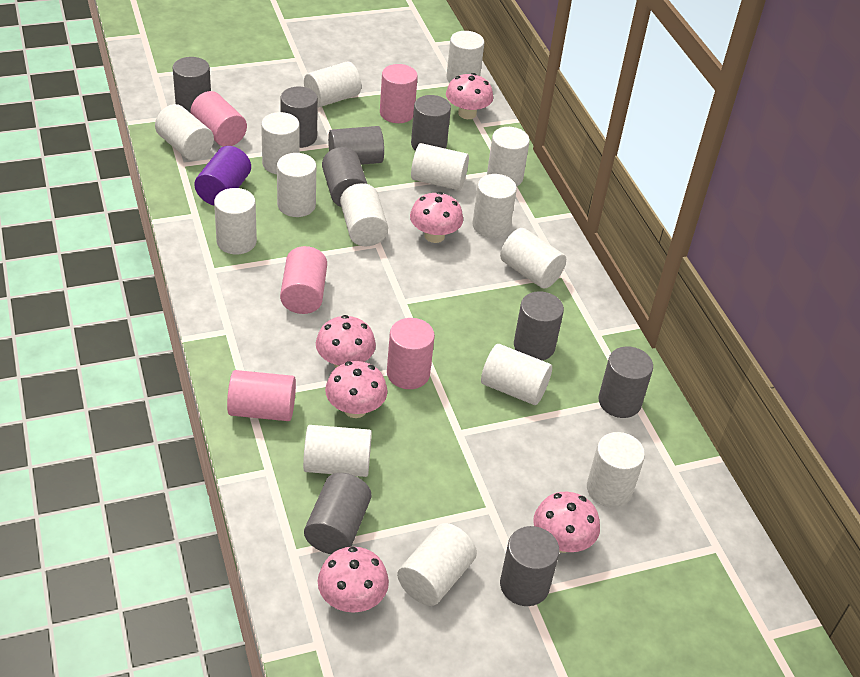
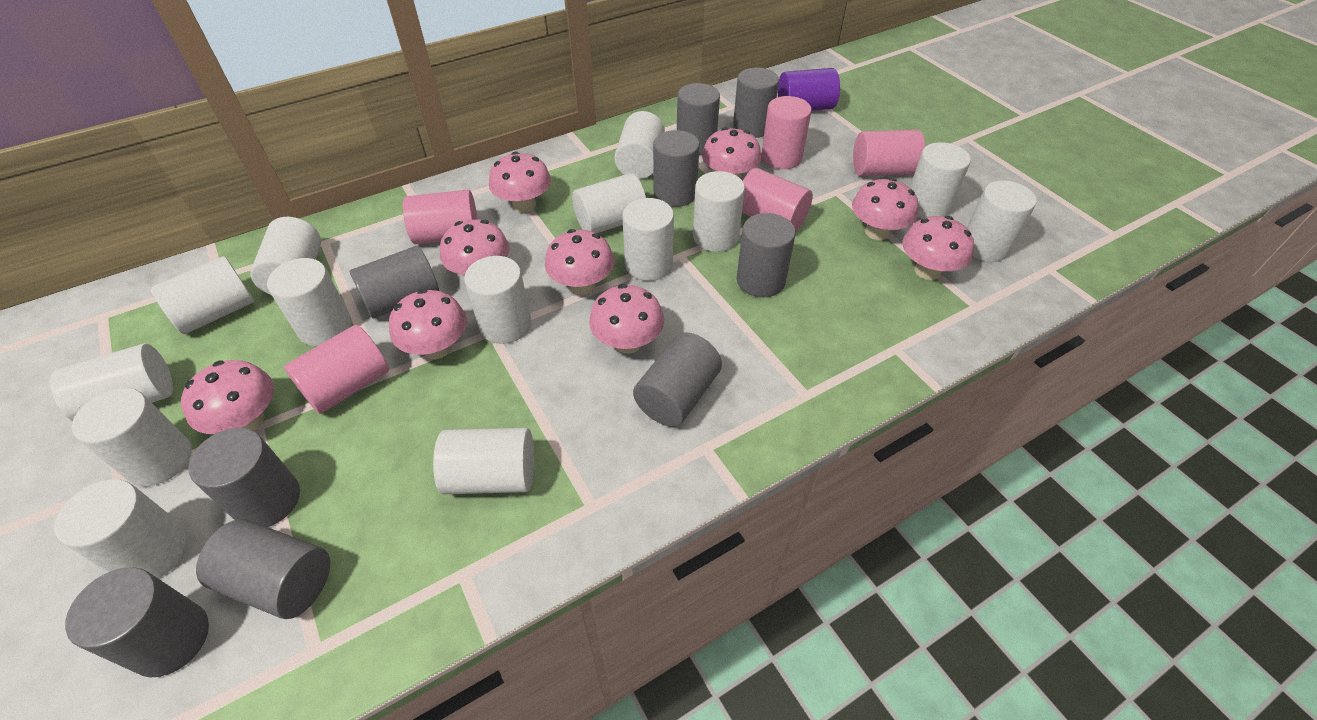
pink mushroom: 6 -> 9
white cylinder: 15 -> 14

